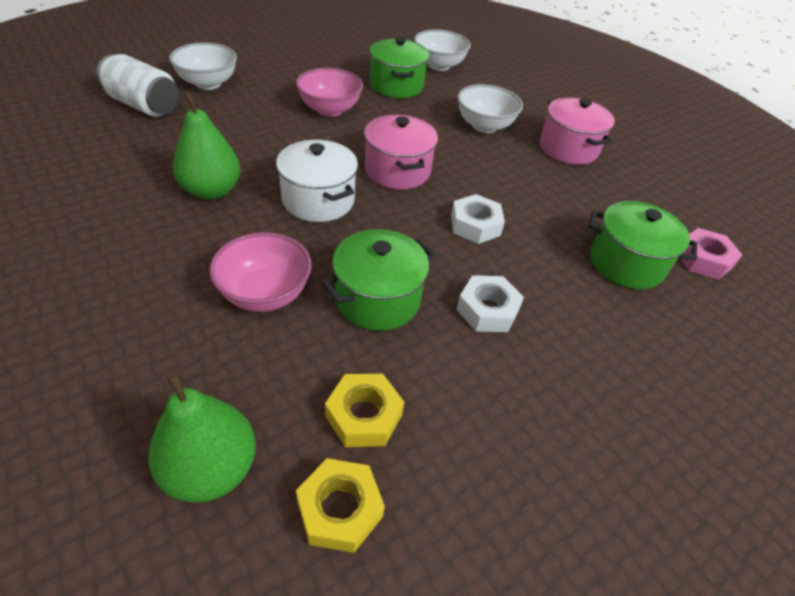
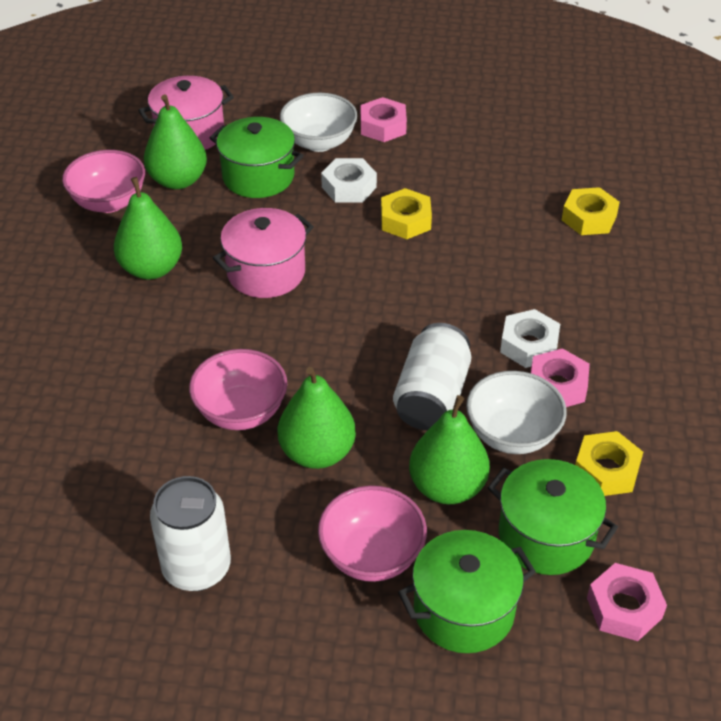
green pear: 2 -> 4
pink bowl: 2 -> 3
pink nut: 1 -> 3
white bowl: 3 -> 2
white can: 1 -> 2
white pot: 1 -> 0
yellow nut: 2 -> 3

